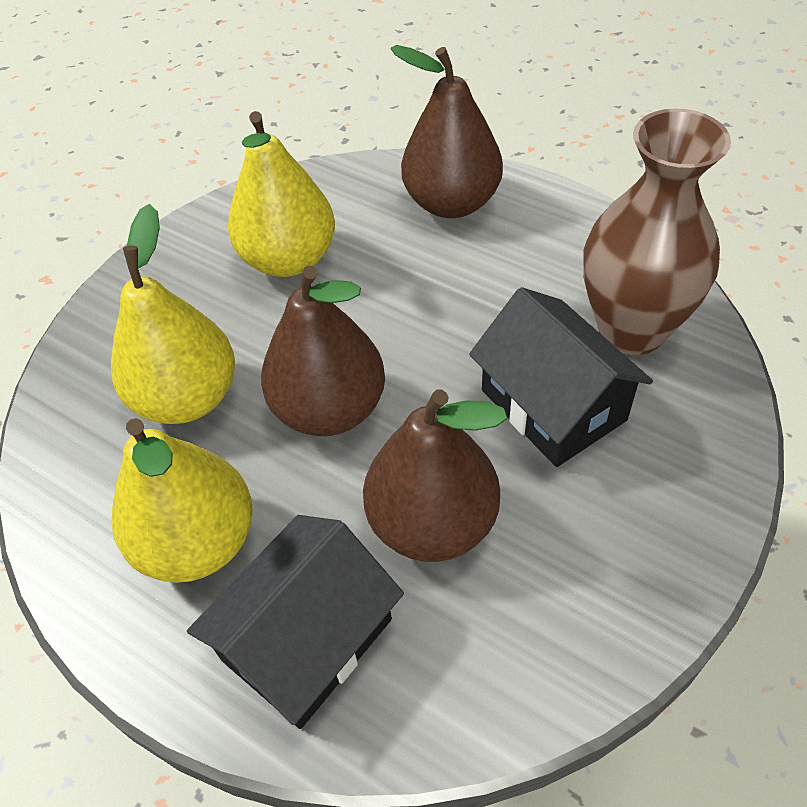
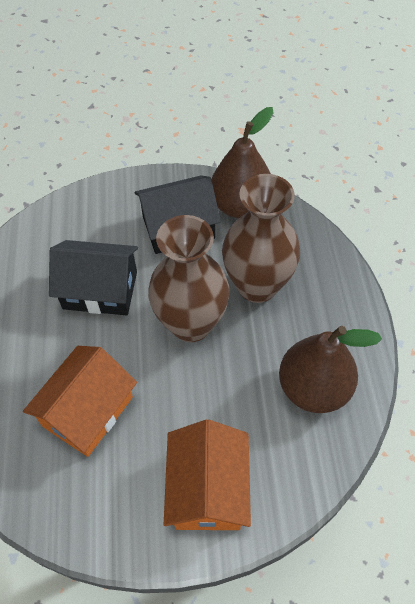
brown pear: 3 -> 2
brown vase: 1 -> 2
orange house: 0 -> 2
yellow pear: 3 -> 0

